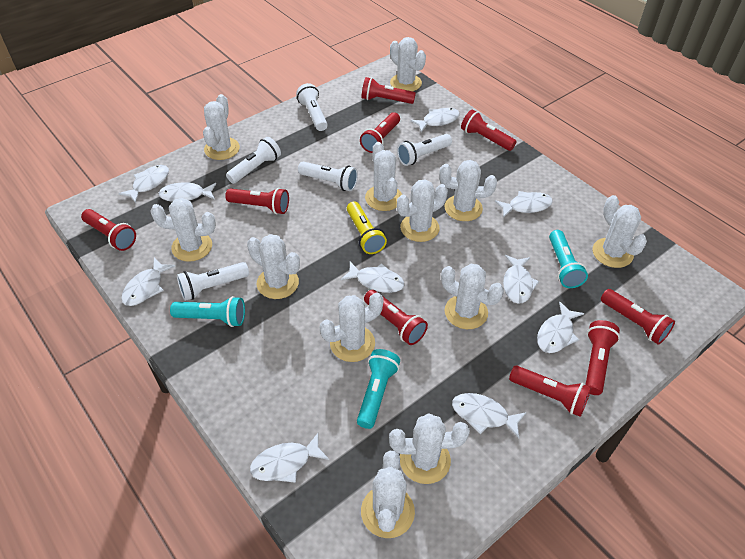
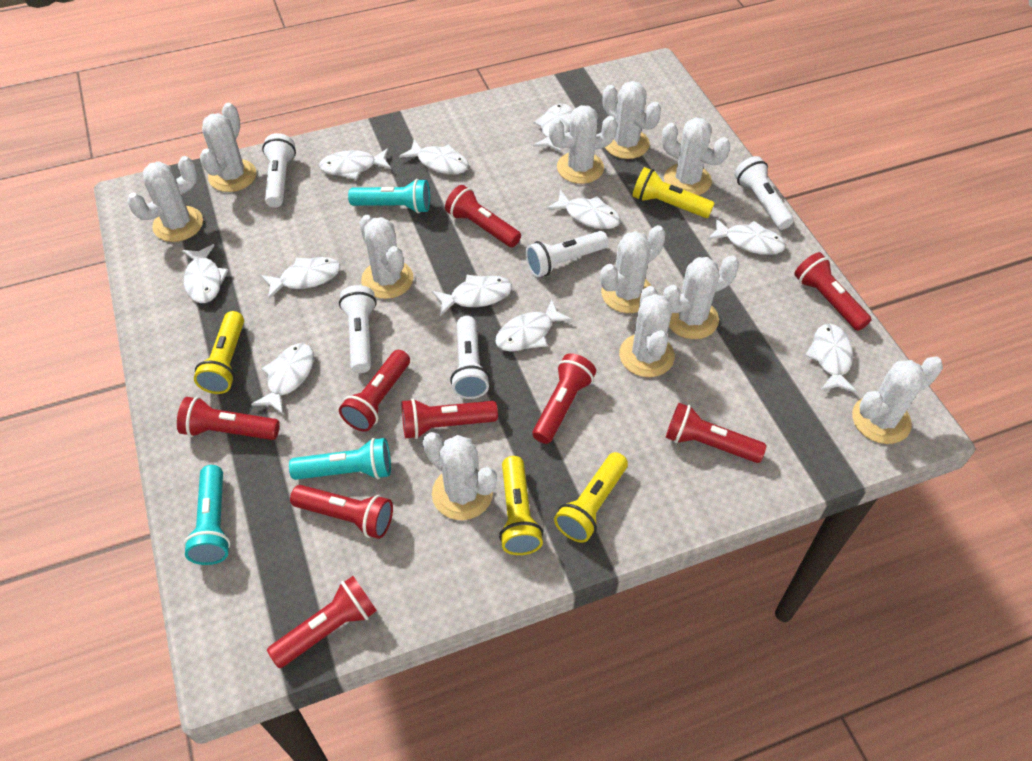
white cactus: 12 -> 11
white fish: 10 -> 11
yellow flashlight: 1 -> 4

